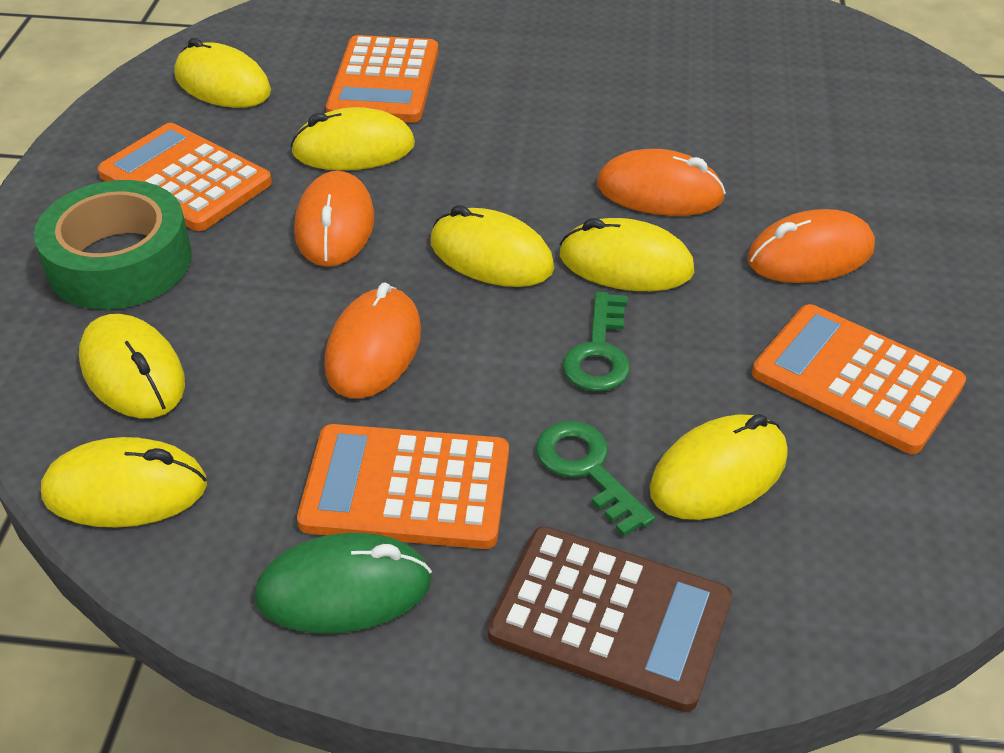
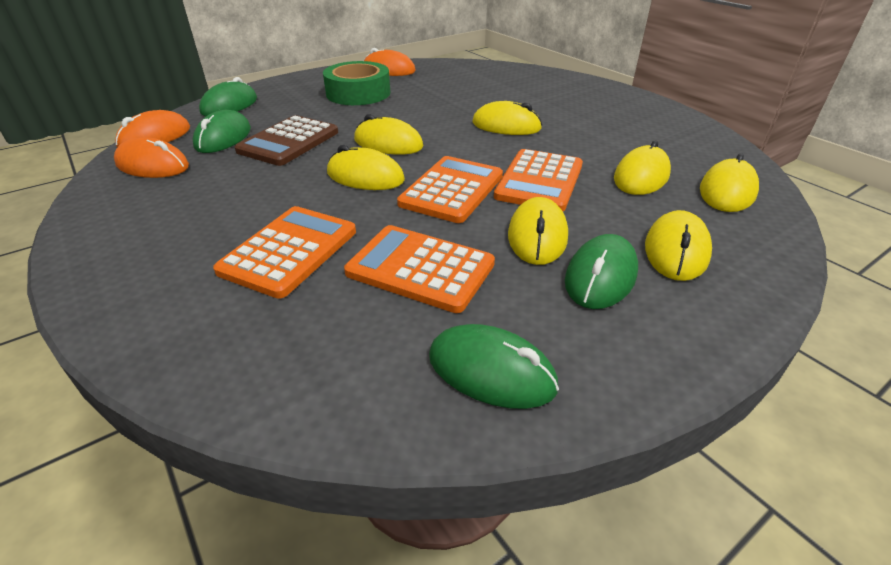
green key: 2 -> 0
green mouse: 1 -> 4
orange mouse: 4 -> 3

